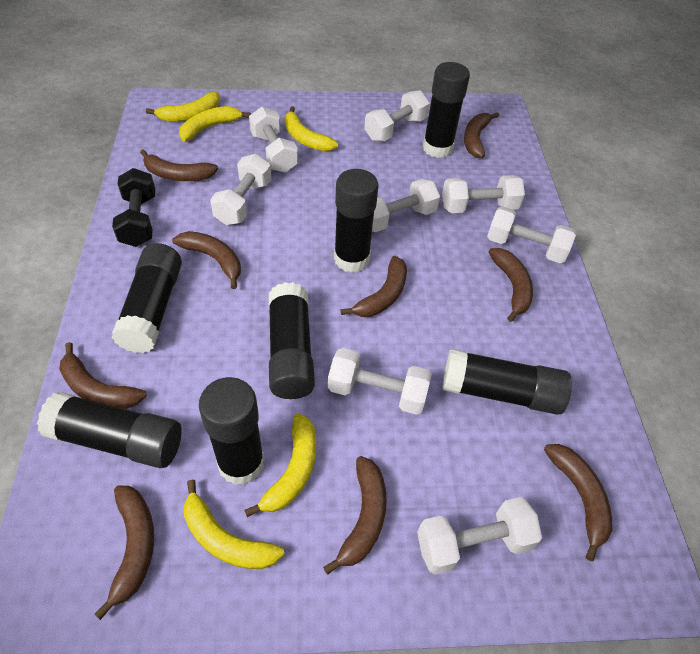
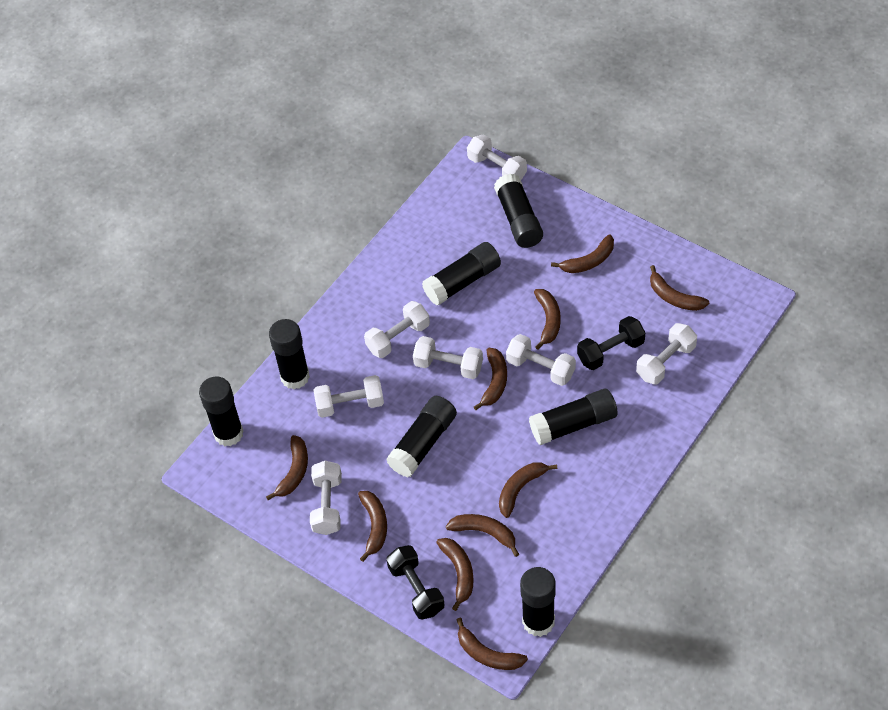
black dumbbell: 1 -> 2
brown banana: 9 -> 10
white dumbbell: 8 -> 7
yellow banana: 5 -> 0

